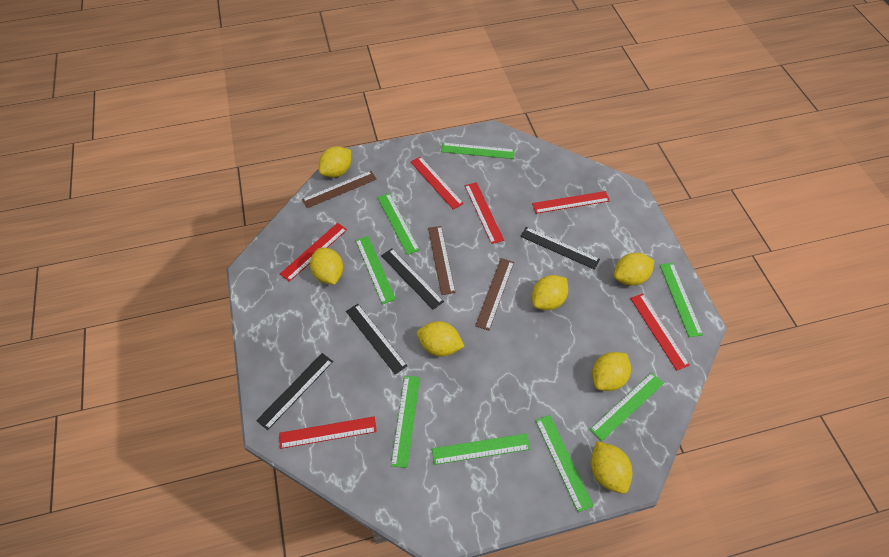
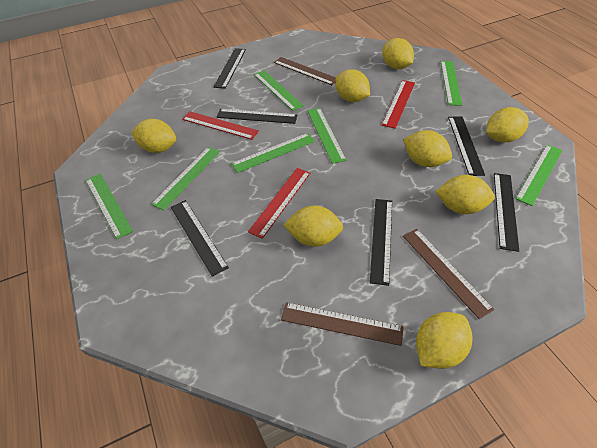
black ruler: 4 -> 6
green ruler: 8 -> 7
red ruler: 6 -> 3
yellow lemon: 7 -> 8

